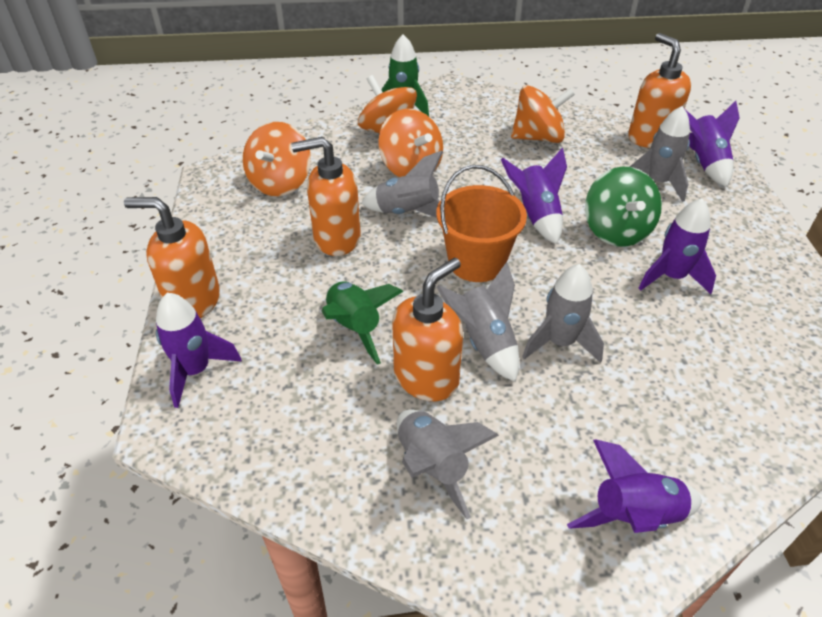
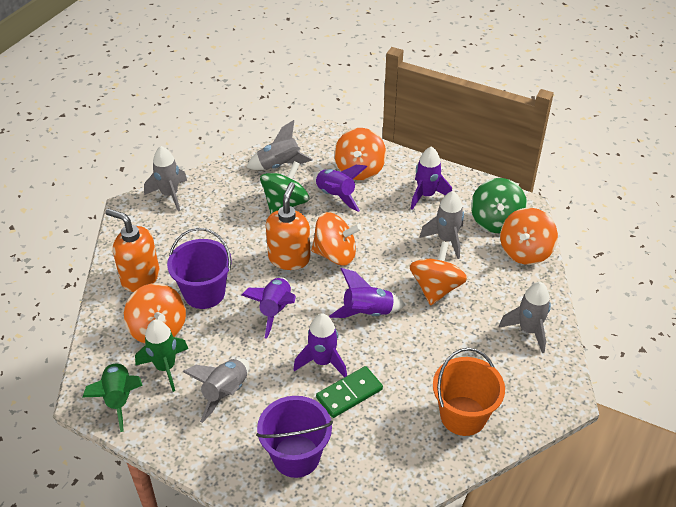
green domino: 0 -> 1
green spinning top: 1 -> 2
orange soap dispenser: 4 -> 2
orange spinning top: 4 -> 5
purple bucket: 0 -> 2

